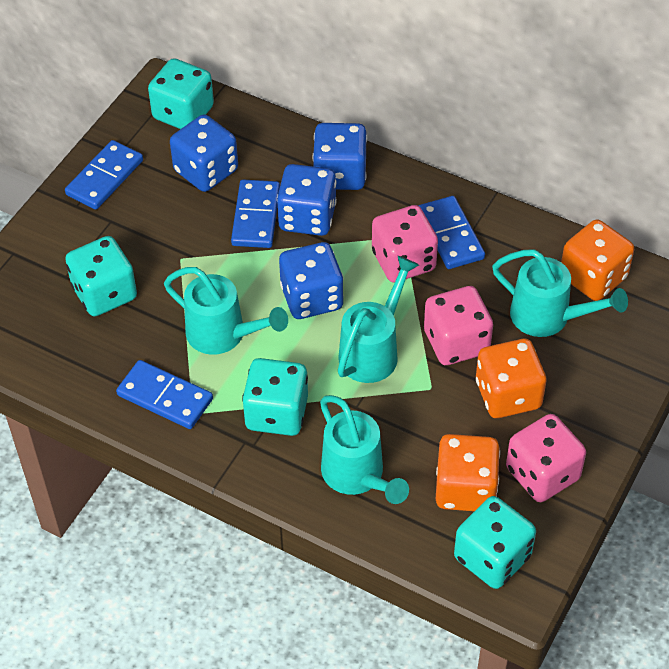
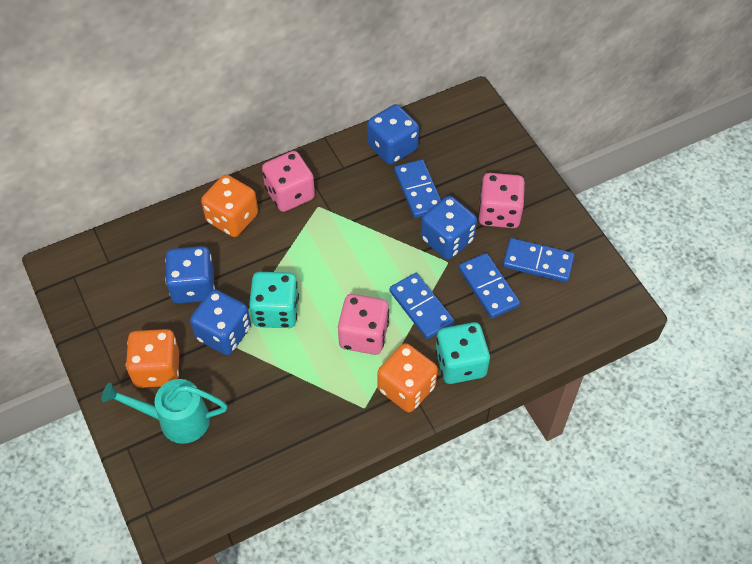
turquoise dice: 4 -> 2
turquoise watering can: 4 -> 1

